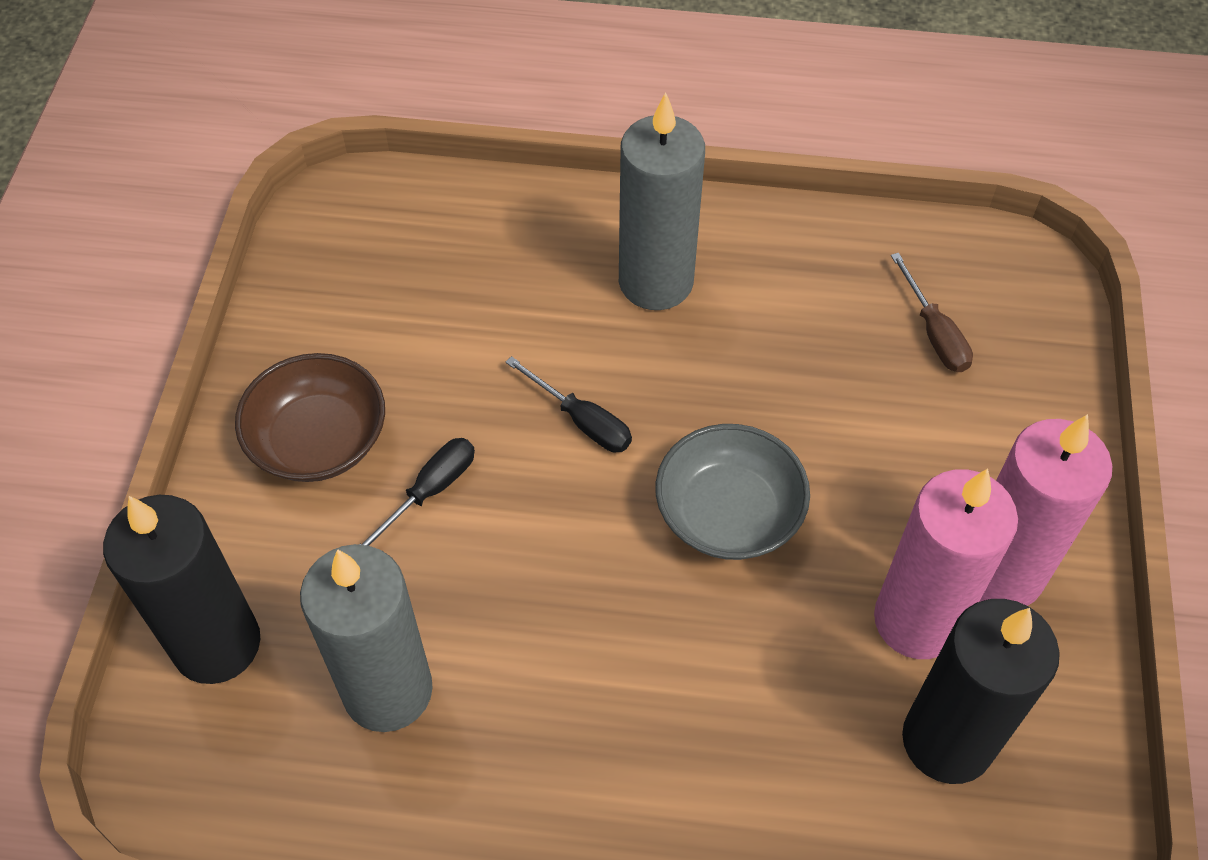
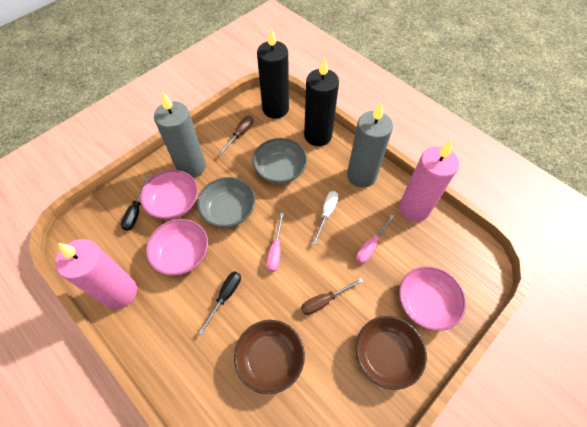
brown bowl: 1 -> 2
brown screwdriver: 1 -> 2
grey bowl: 1 -> 2
pink bowl: 0 -> 3
pink screwdriver: 0 -> 2
white screwdriver: 0 -> 1

